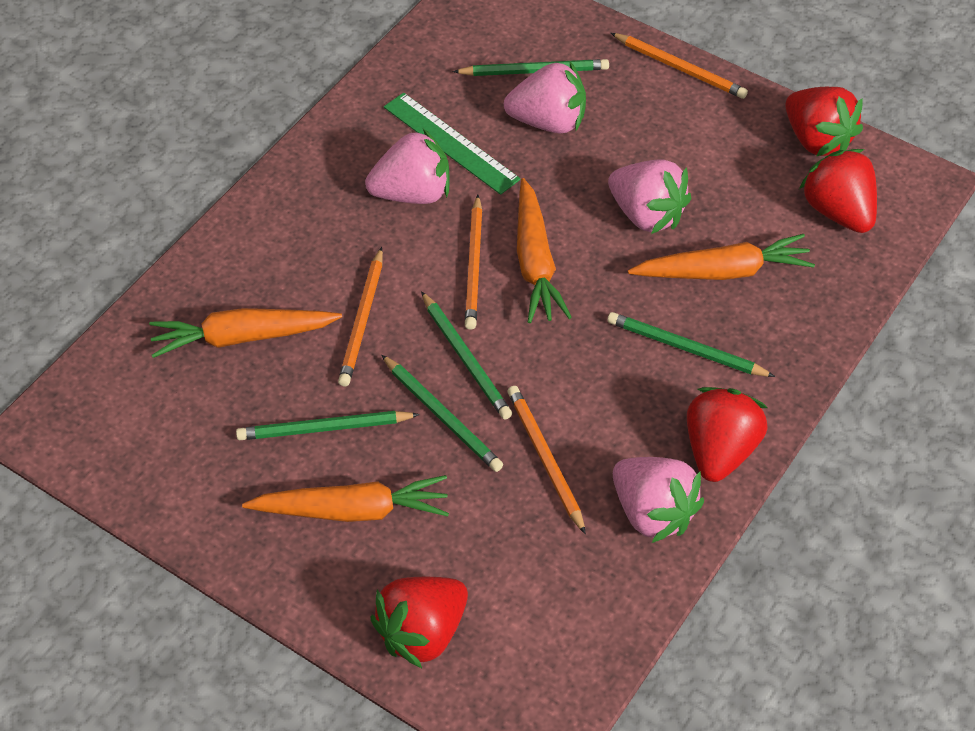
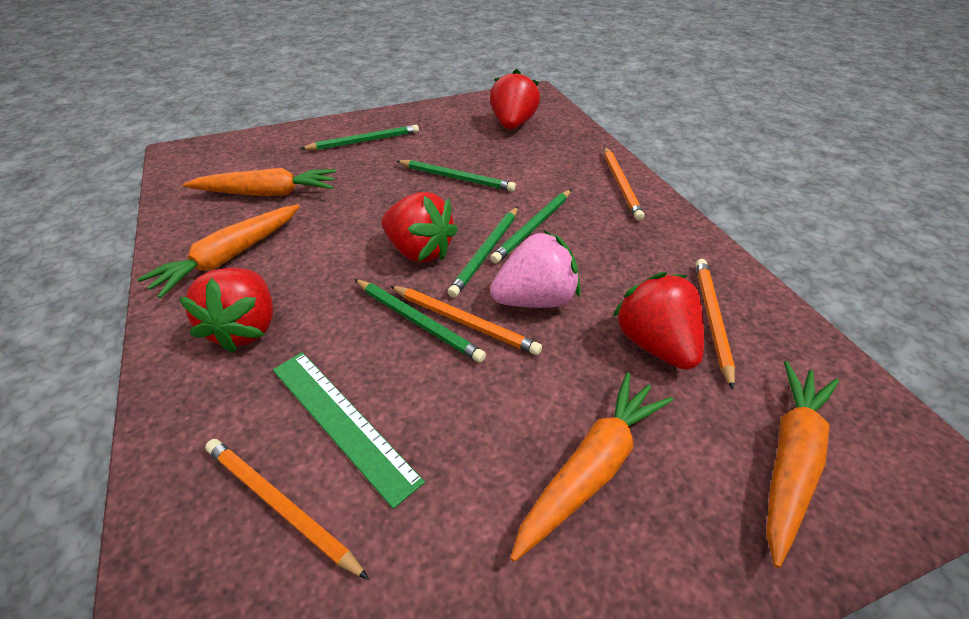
pink strawberry: 4 -> 1

